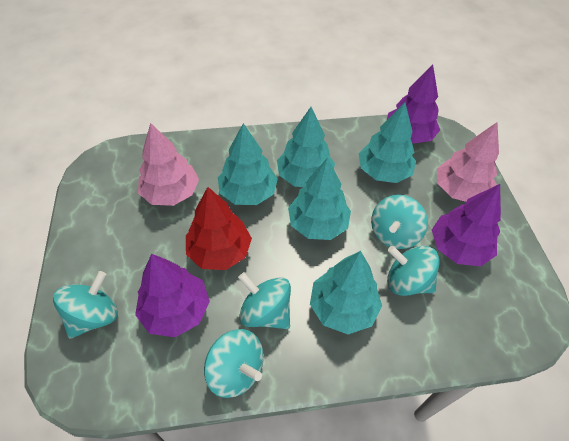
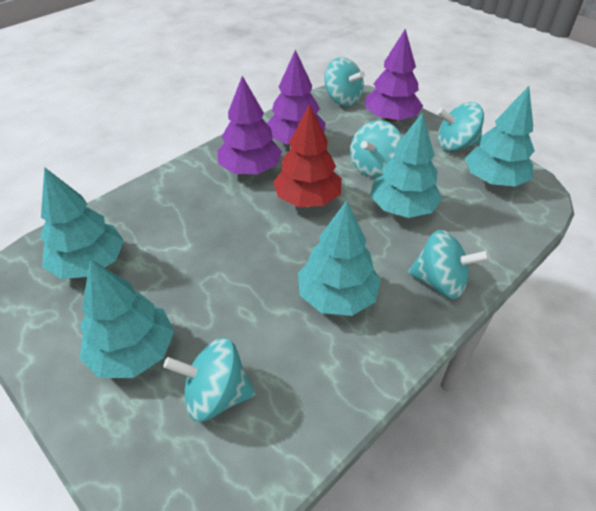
pink tree: 2 -> 0

